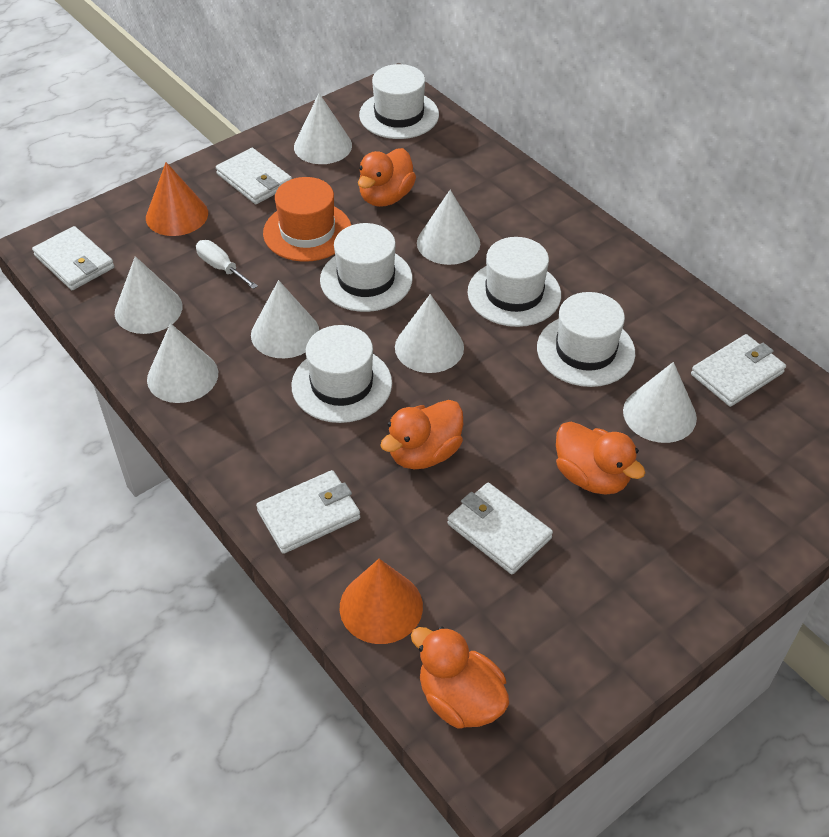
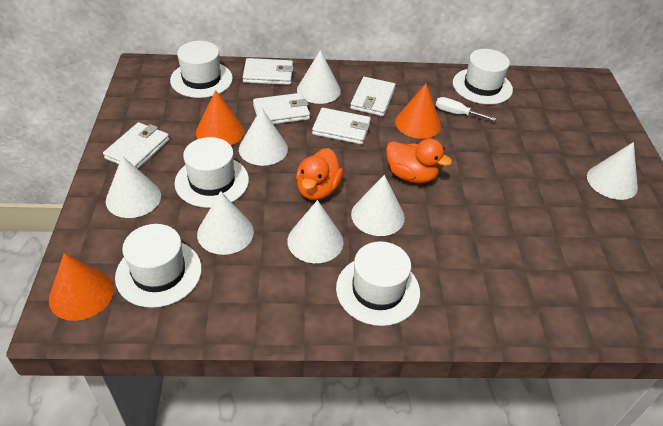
orange cone: 2 -> 3
orange duck: 4 -> 2
orange hat: 1 -> 0

